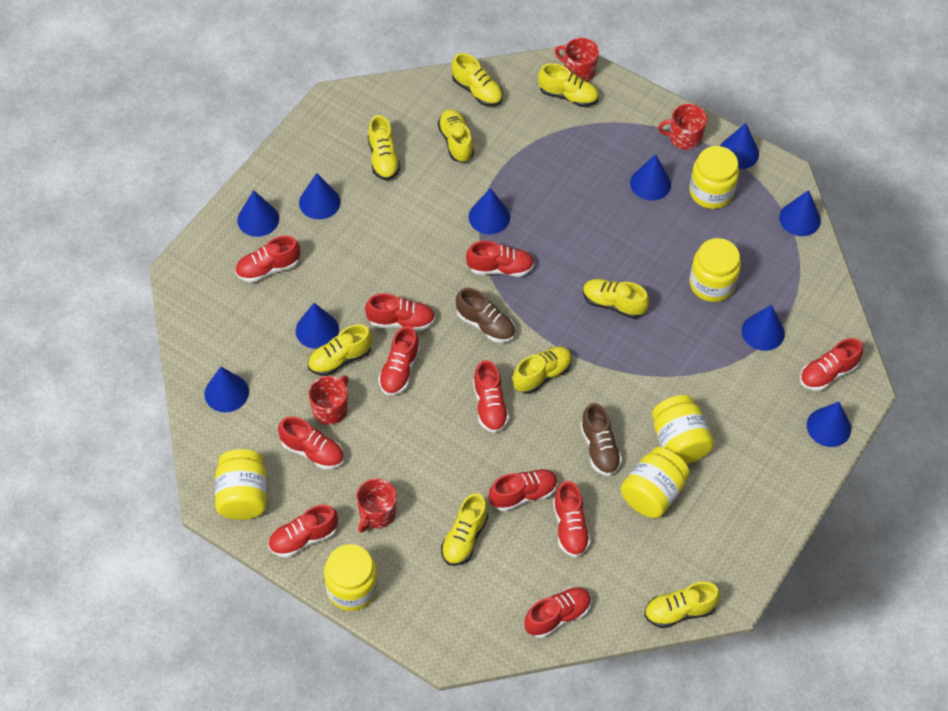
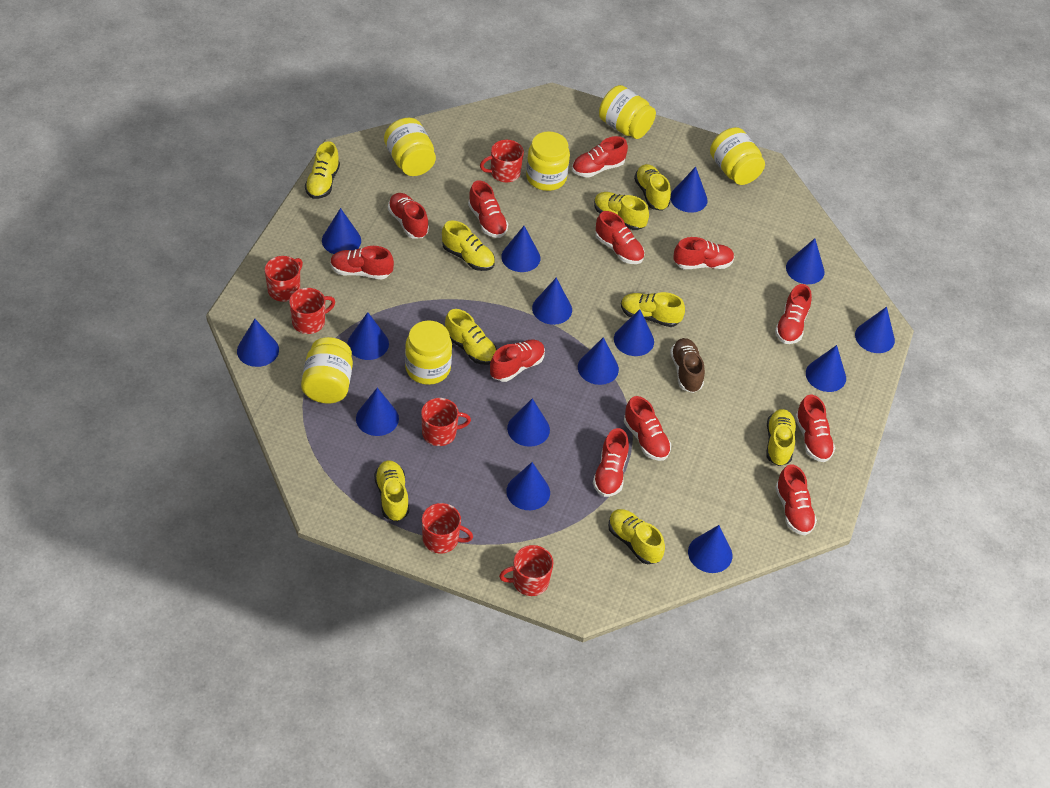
blue cone: 10 -> 15
brown shoe: 2 -> 1
red mug: 4 -> 6
red shoe: 11 -> 12

